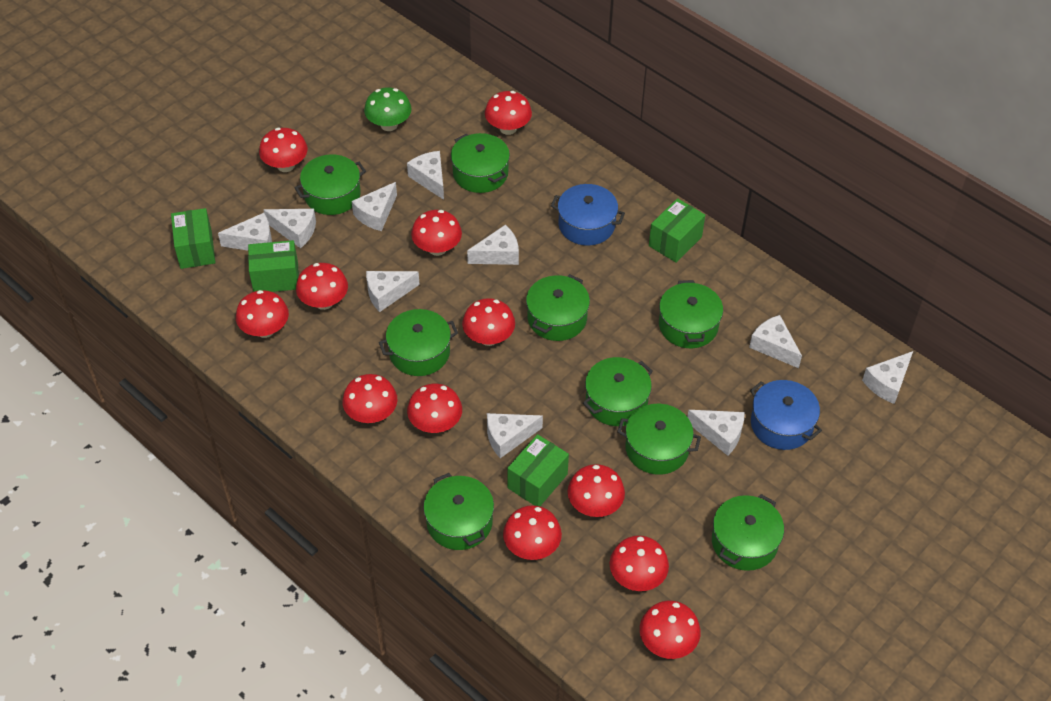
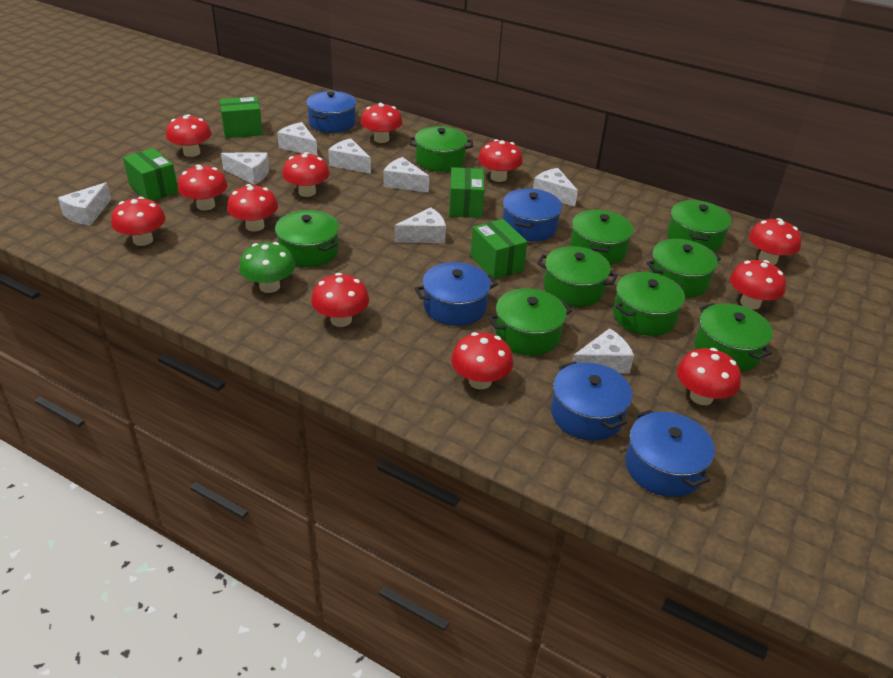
blue pot: 2 -> 5
white cheese: 10 -> 8

